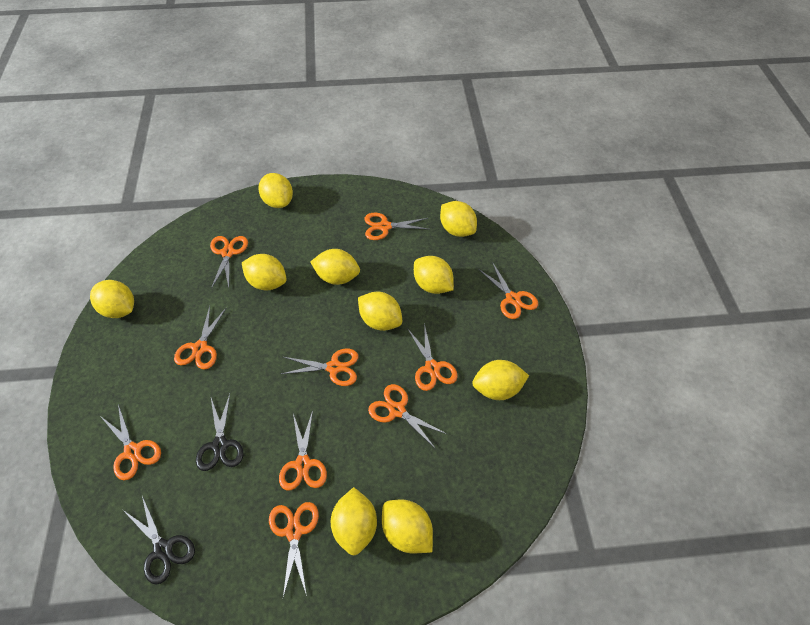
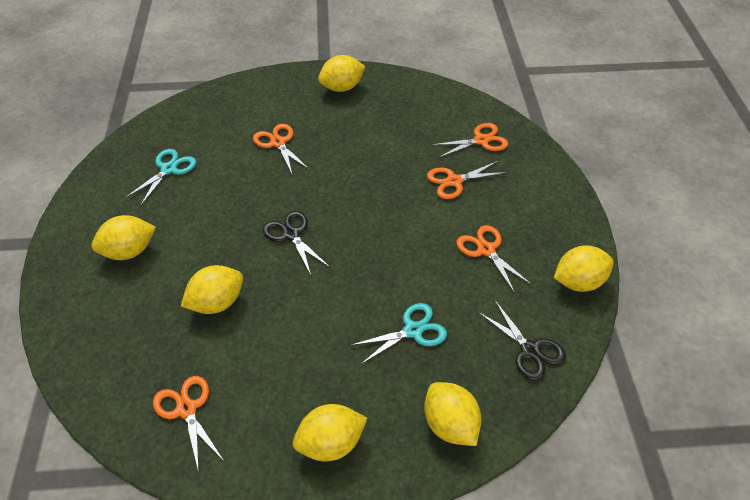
orange scissors: 10 -> 5
turquoise scissors: 0 -> 2
yellow lemon: 10 -> 6

